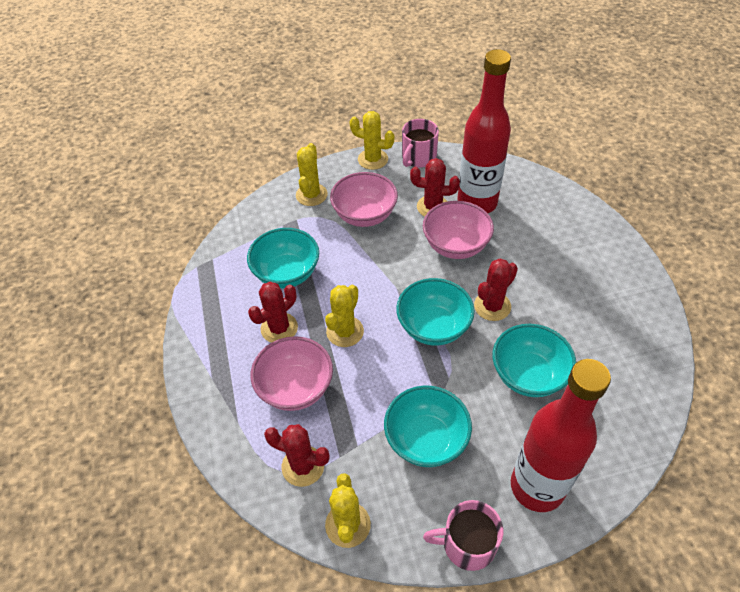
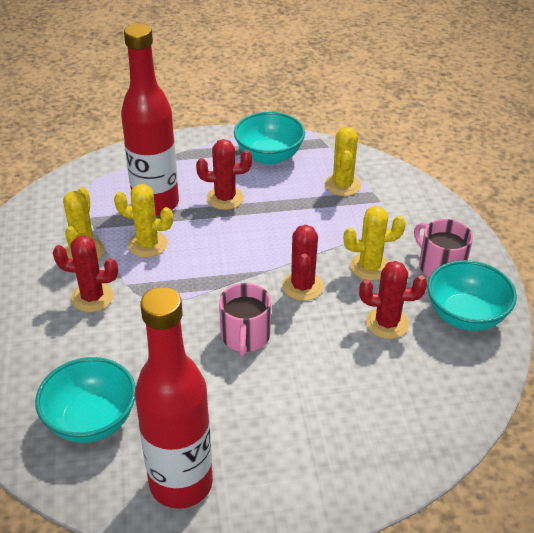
pink bowl: 3 -> 0
turquoise bowl: 4 -> 3

